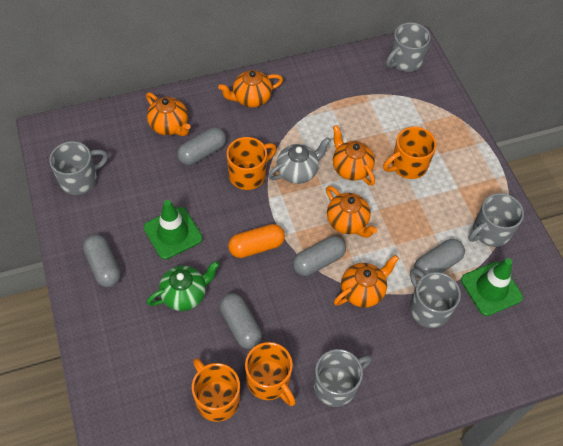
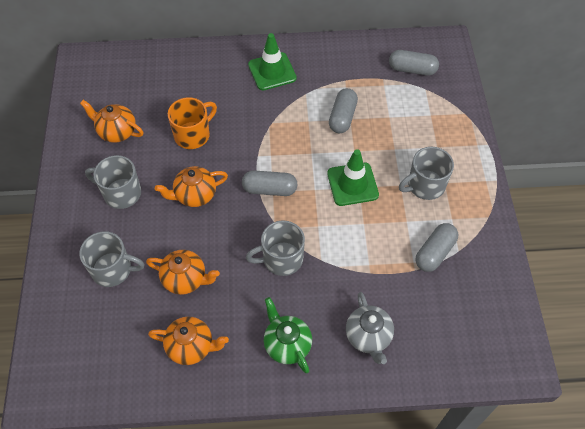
grey capsule: 5 -> 4
grey mug: 5 -> 4
orange capsule: 1 -> 0
orange mug: 4 -> 1
orange teapot: 5 -> 4

